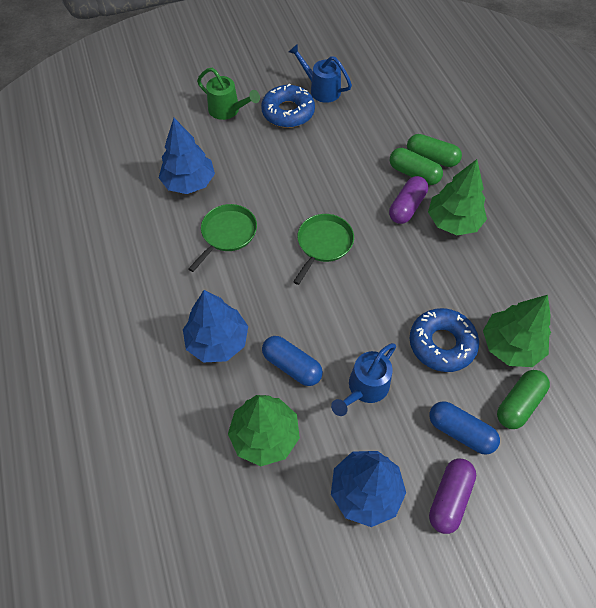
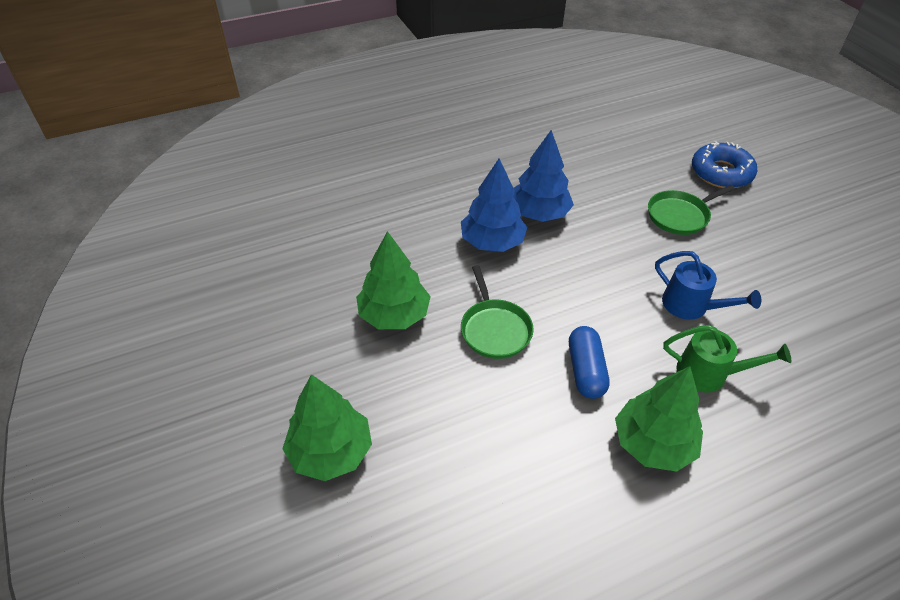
blue capsule: 2 -> 1
blue donut: 2 -> 1
blue tree: 3 -> 2
blue watering can: 2 -> 1
green capsule: 3 -> 0
purple capsule: 2 -> 0

